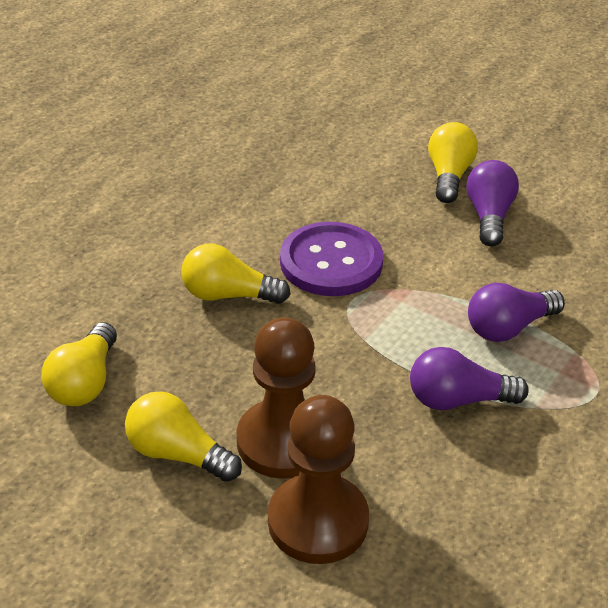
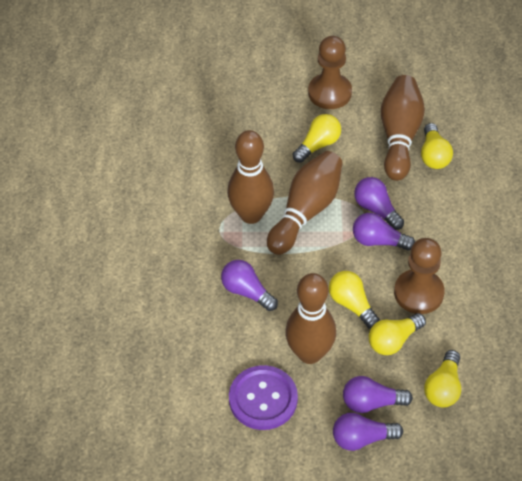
brown bowling pin: 0 -> 4
purple light bulb: 3 -> 5
yellow light bulb: 4 -> 5

